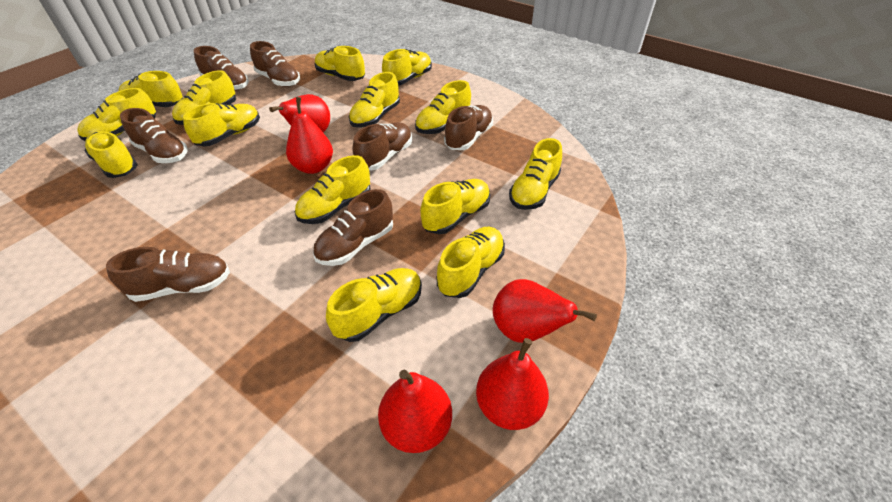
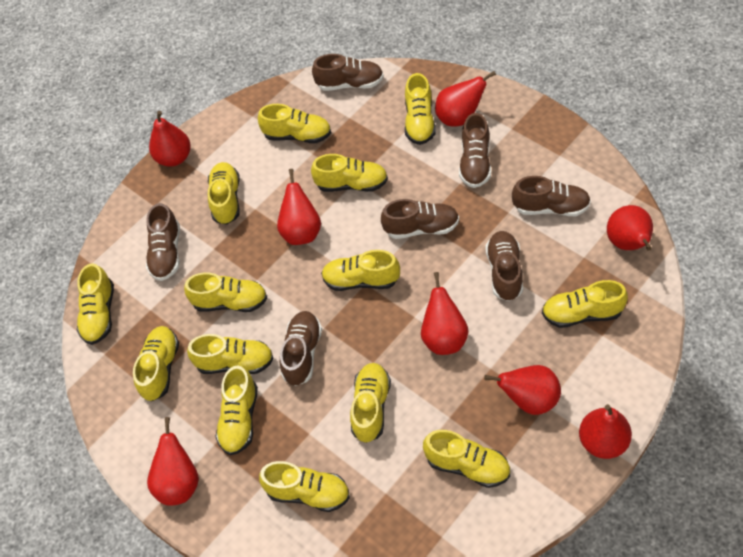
red pear: 5 -> 8

